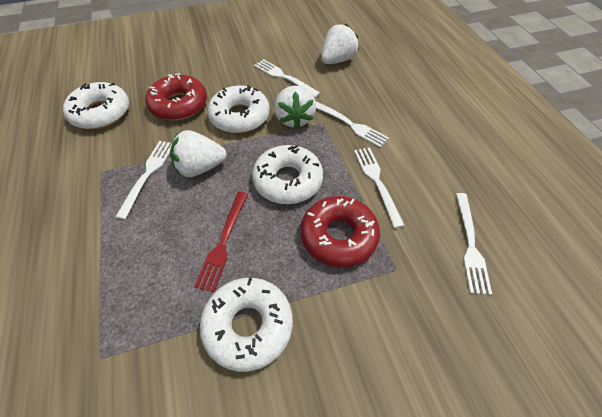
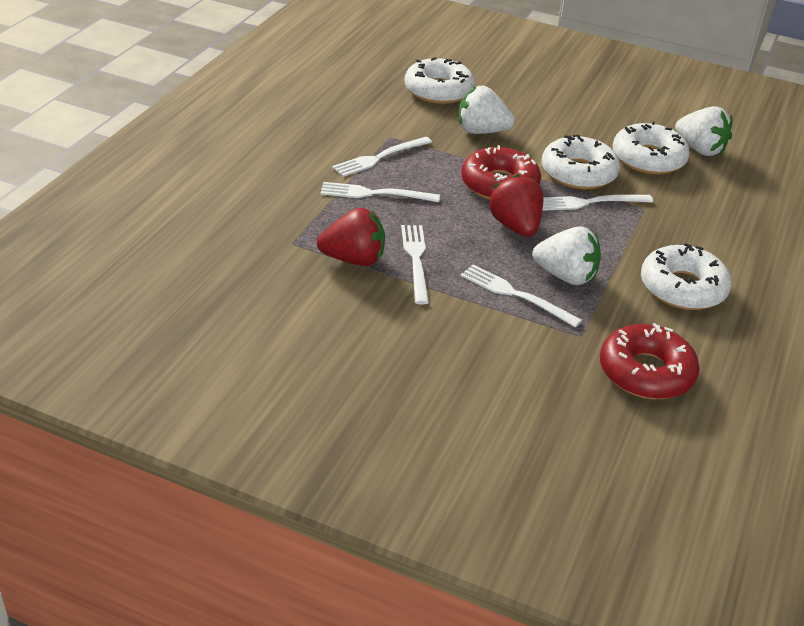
red fork: 1 -> 0
red strawberry: 0 -> 2

